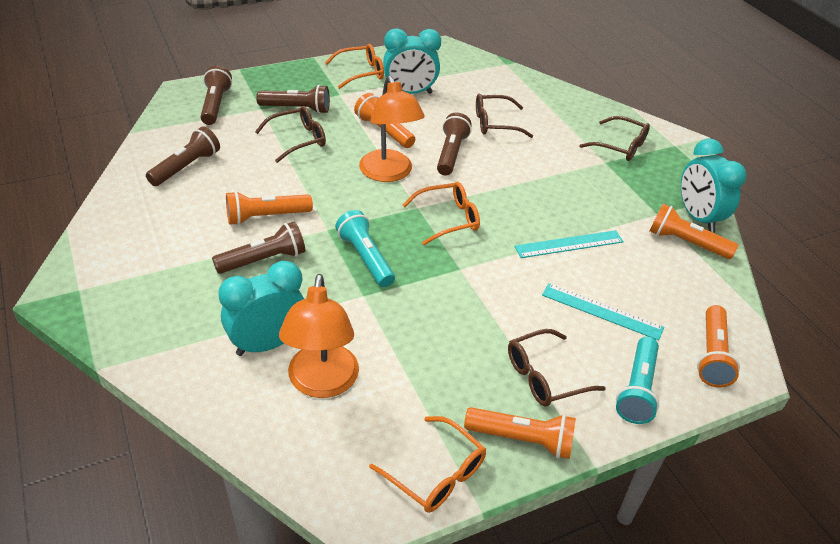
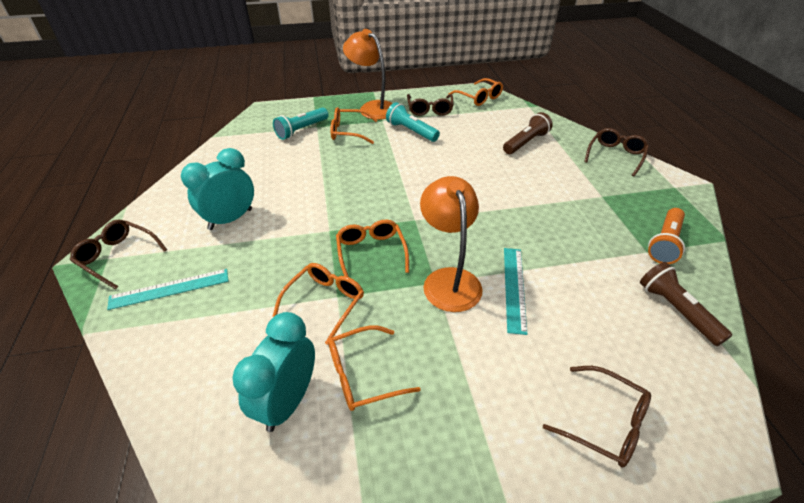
brown flashlight: 5 -> 2
orange flashlight: 5 -> 1
orange glasses: 3 -> 5
turquoise clock: 3 -> 2

